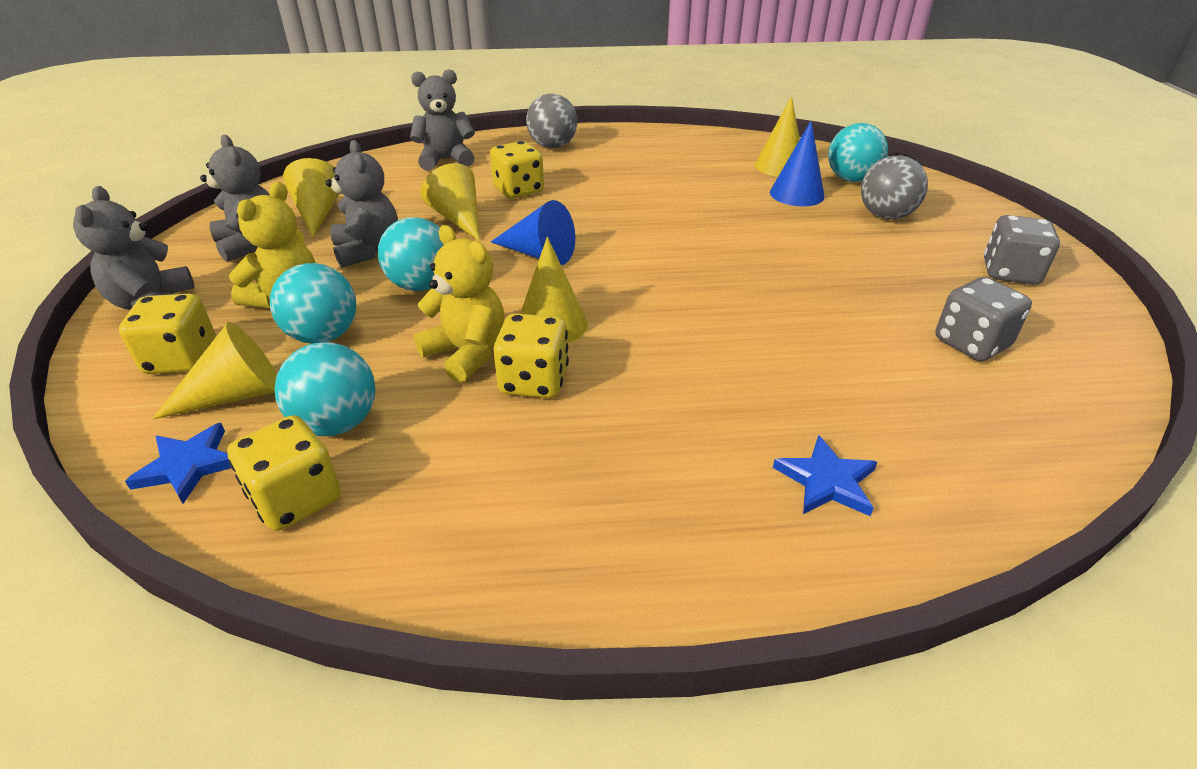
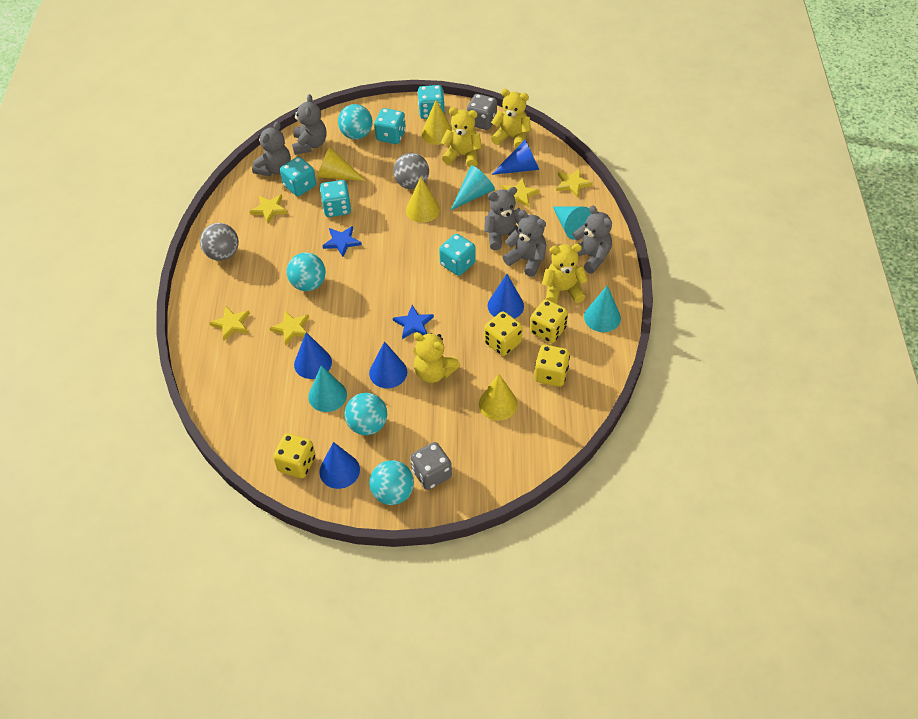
blue cone: 2 -> 5
grey teddy bear: 4 -> 5
turquoise cone: 0 -> 4
turquoise dice: 0 -> 5
yellow cone: 5 -> 4
yellow star: 0 -> 5
yellow teddy bear: 2 -> 4

